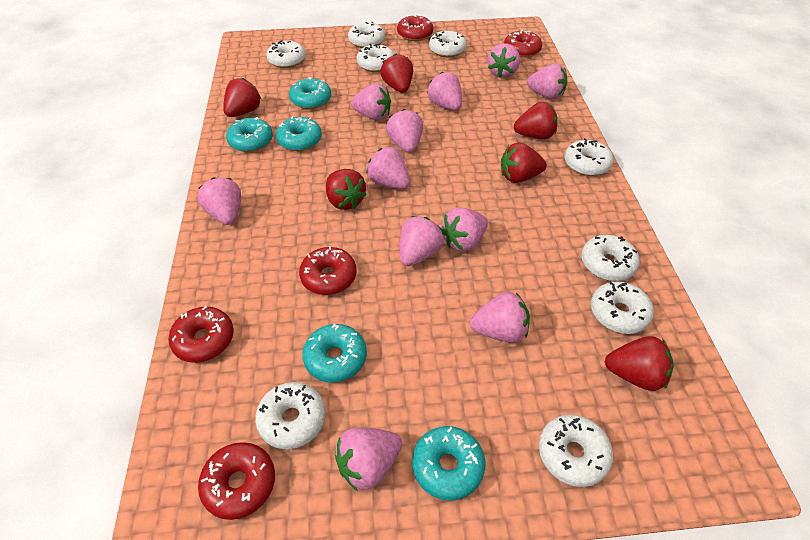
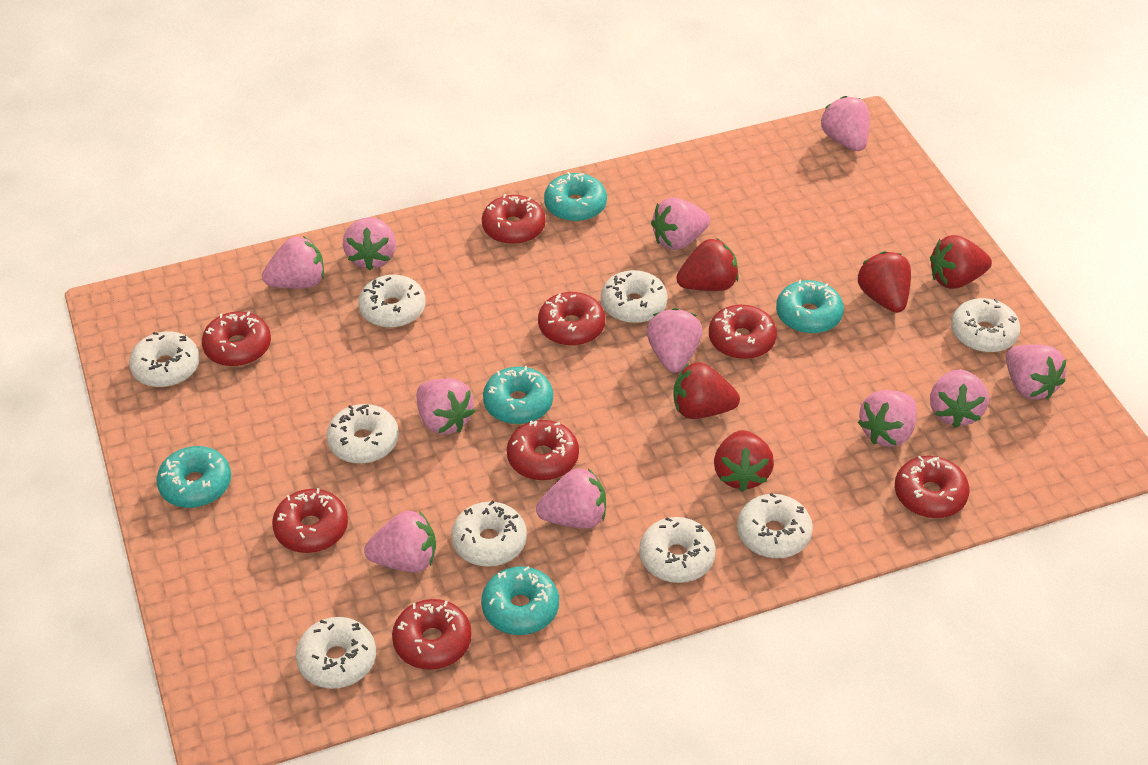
red donut: 5 -> 8
red strawberry: 6 -> 5

